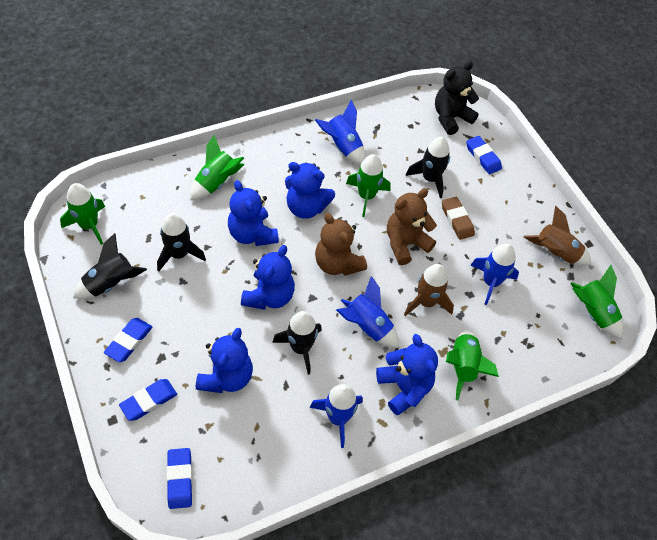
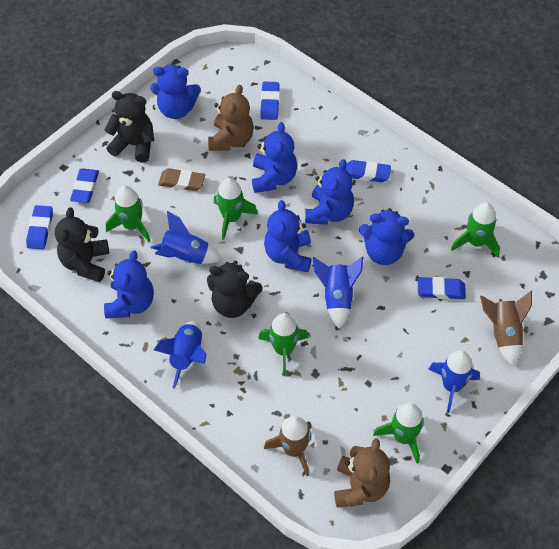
black rocket: 4 -> 0
black teddy bear: 1 -> 3
blue eraser: 4 -> 5
blue teddy bear: 5 -> 6

